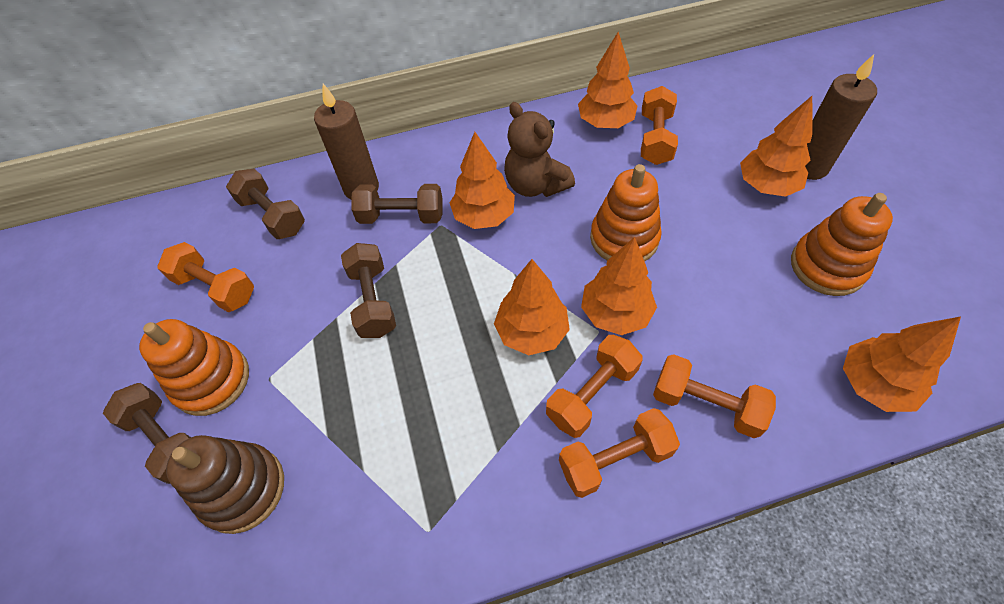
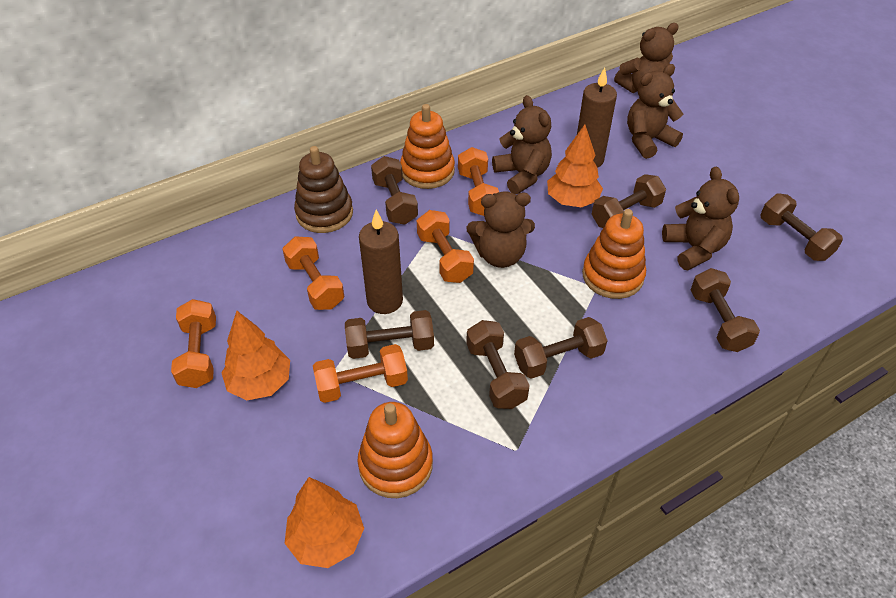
brown dumbbell: 4 -> 7
brown teddy bear: 1 -> 5
orange tree: 6 -> 3

